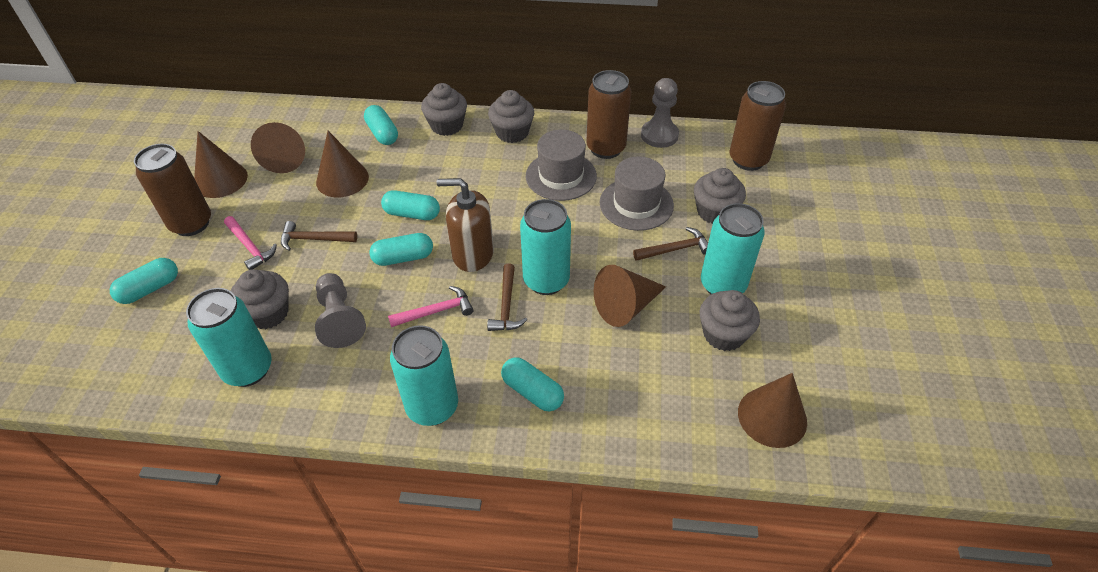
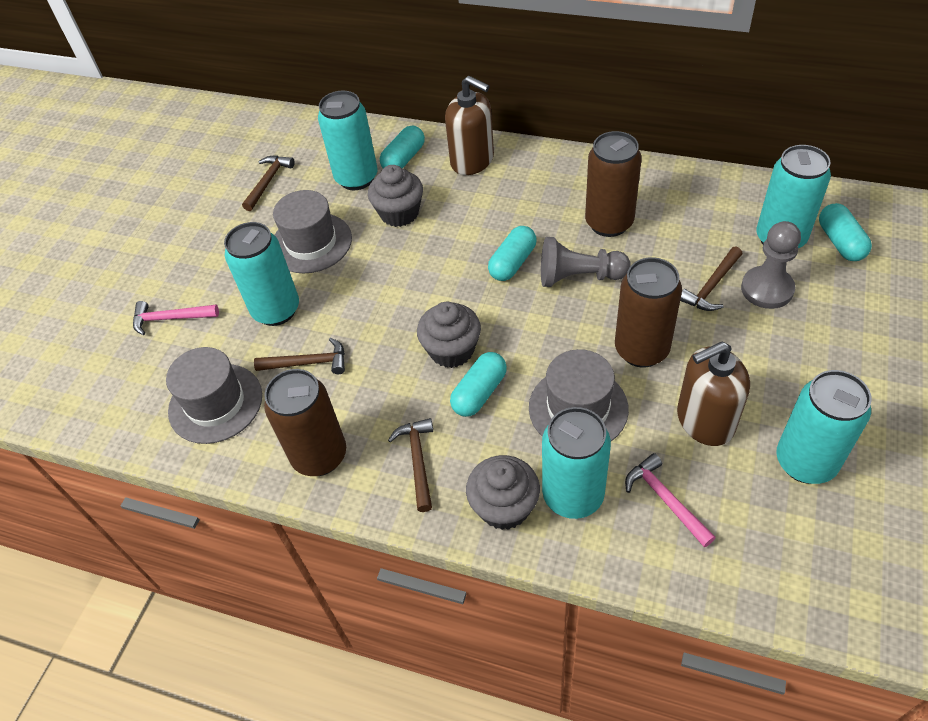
brown cone: 5 -> 0
brown hammer: 3 -> 4
brown soap dispenser: 1 -> 2
grey cupcake: 5 -> 3
grey hat: 2 -> 3
turquoise can: 4 -> 5
turquoise capsule: 5 -> 4

